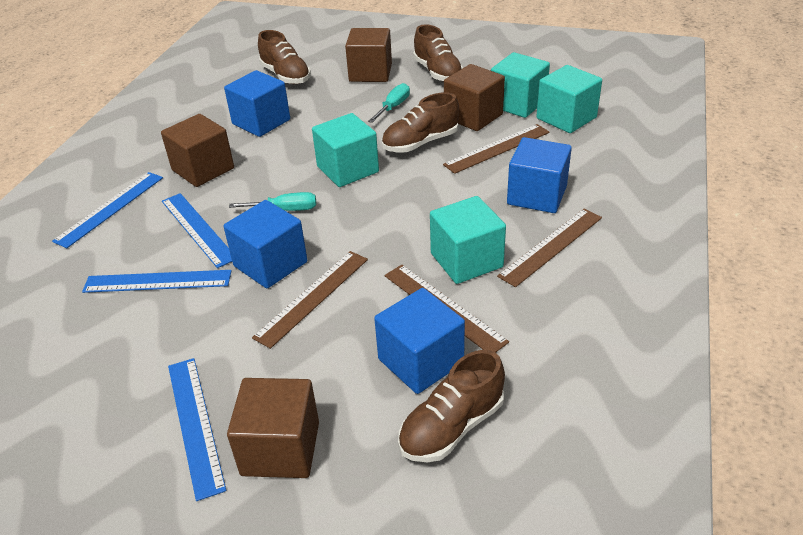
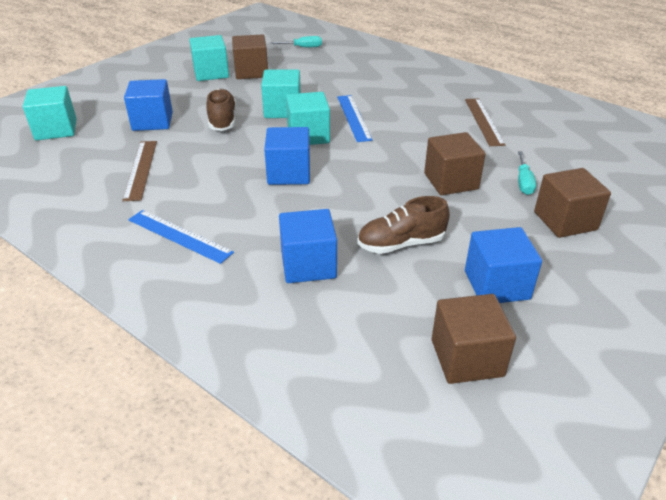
blue ruler: 4 -> 2
brown ruler: 4 -> 2
brown shoe: 4 -> 2

